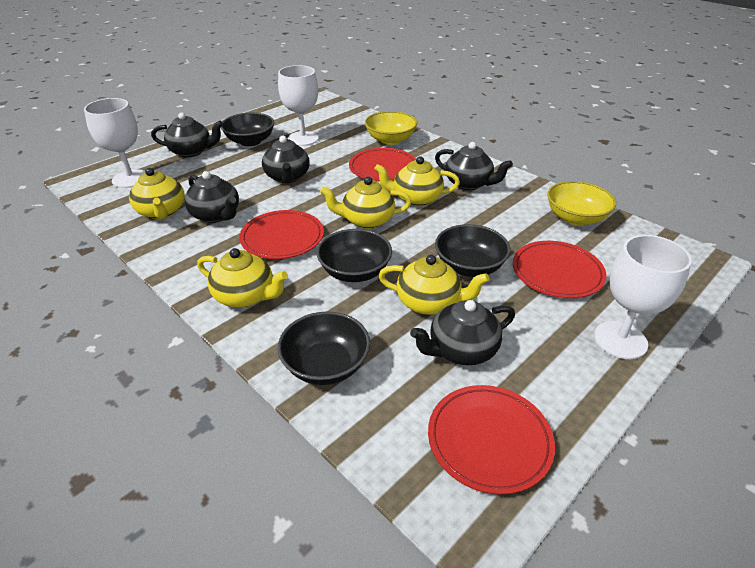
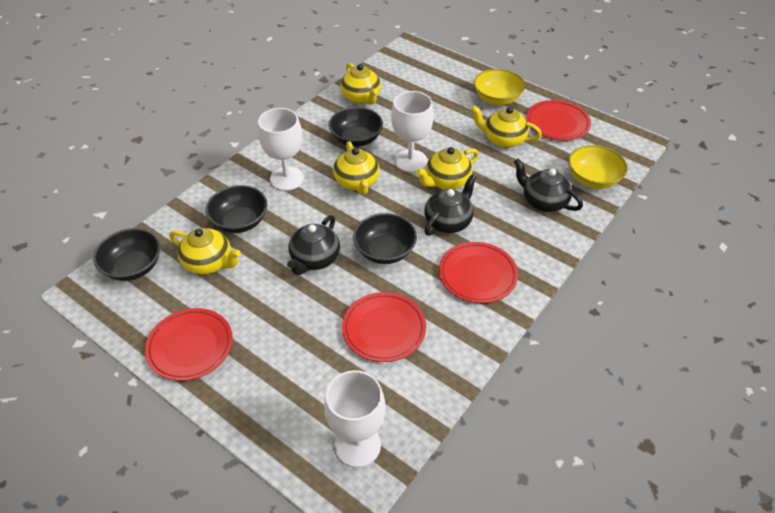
black teapot: 5 -> 3

